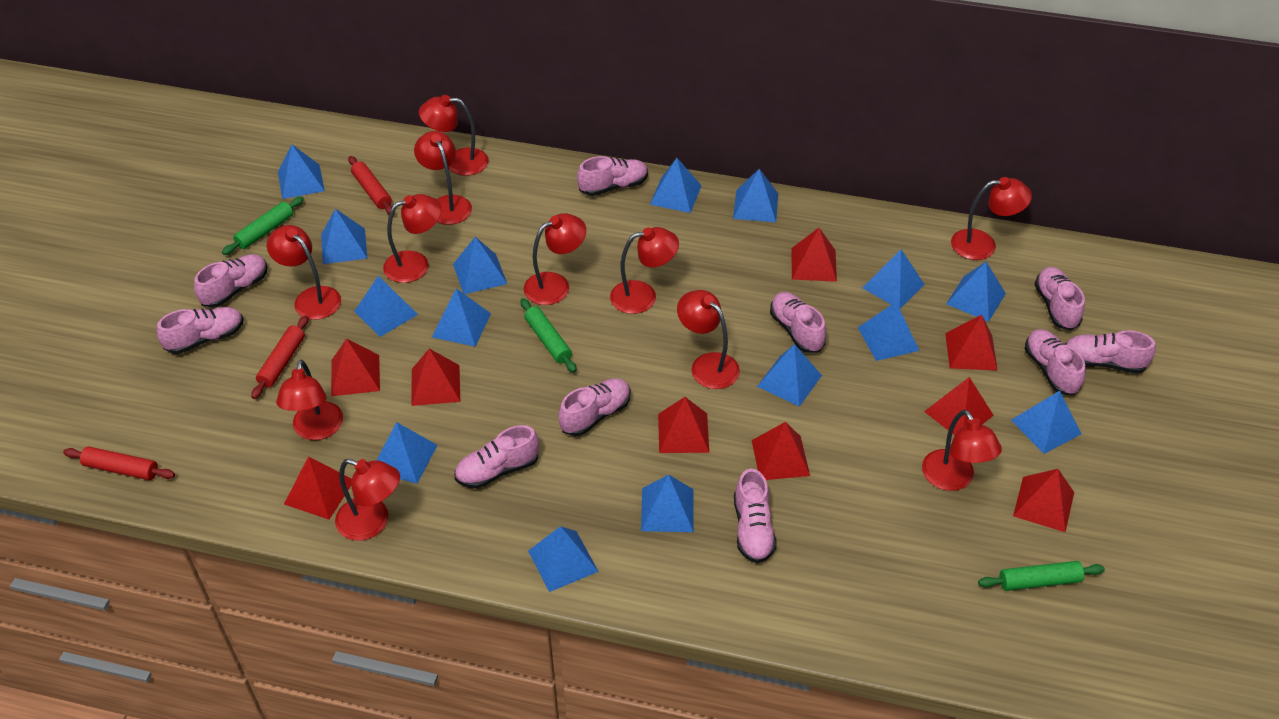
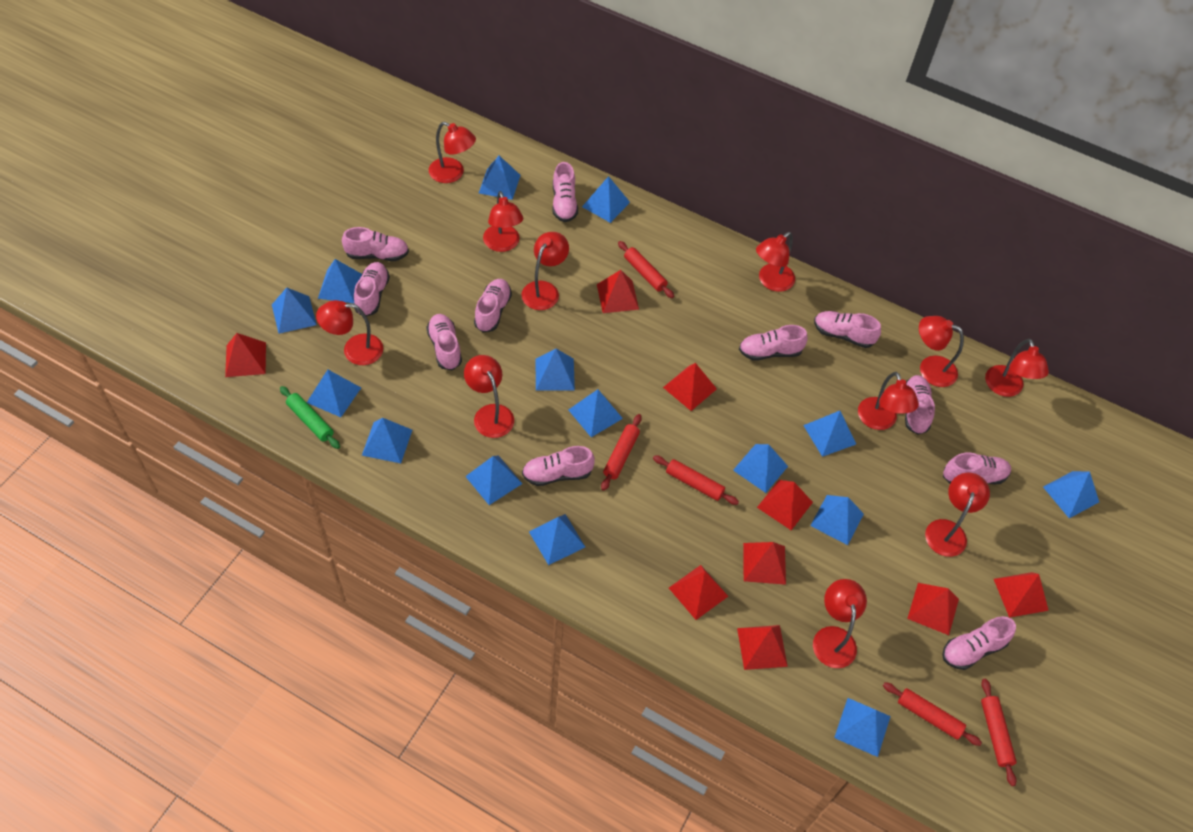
green rolling pin: 3 -> 1
pink shoe: 10 -> 11
red rolling pin: 3 -> 5

